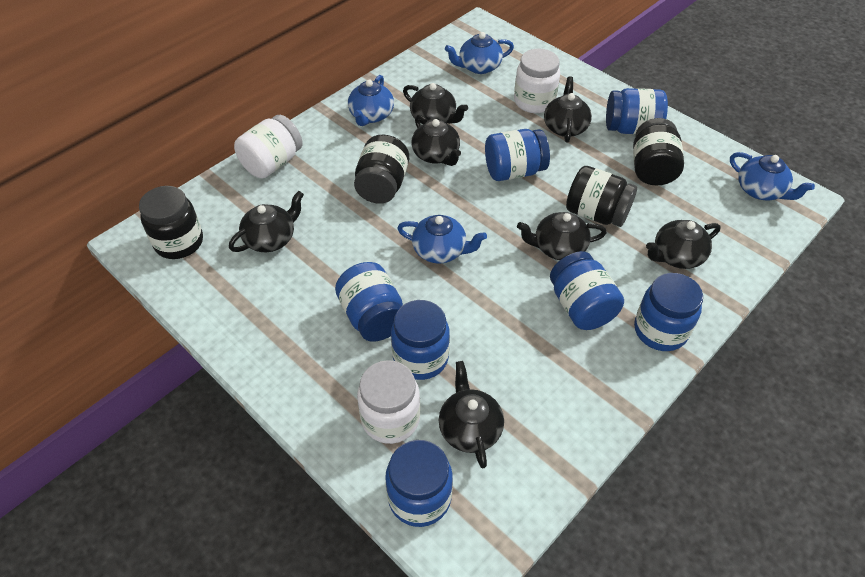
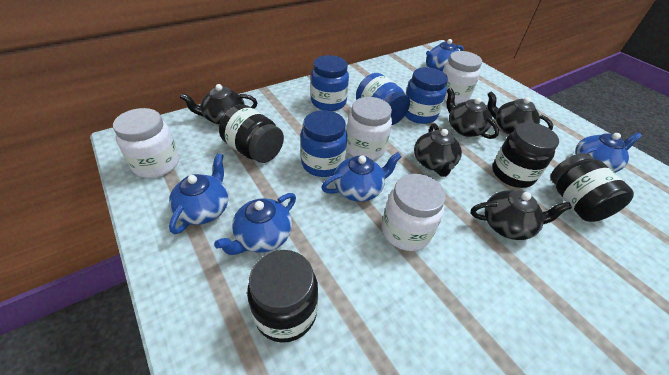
black teapot: 7 -> 5
blue jar: 7 -> 4
blue teapot: 4 -> 5
white jar: 3 -> 4

